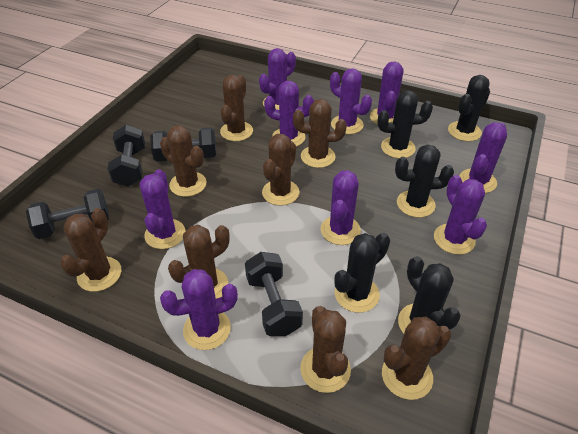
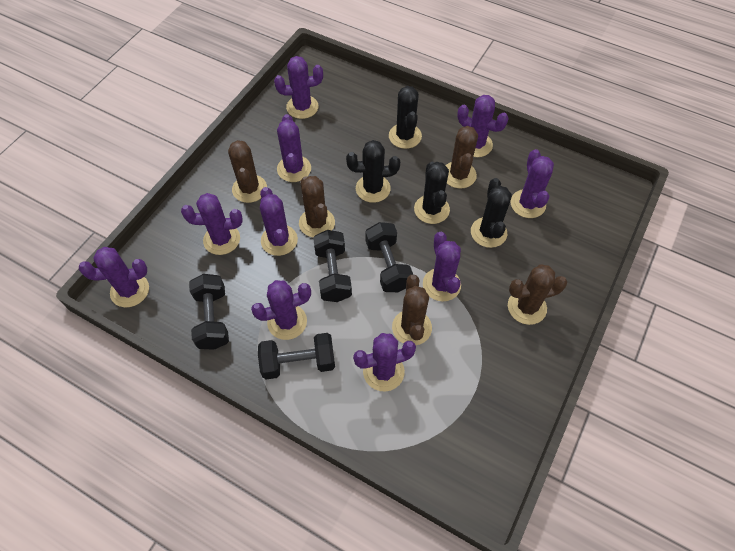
black cactus: 5 -> 4
brown cactus: 8 -> 5
purple cactus: 9 -> 10

